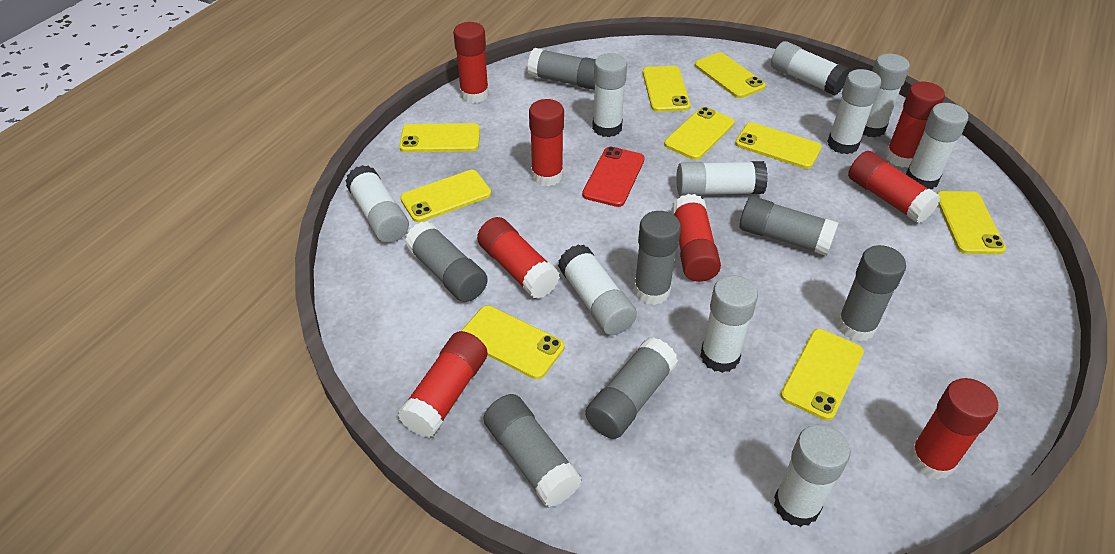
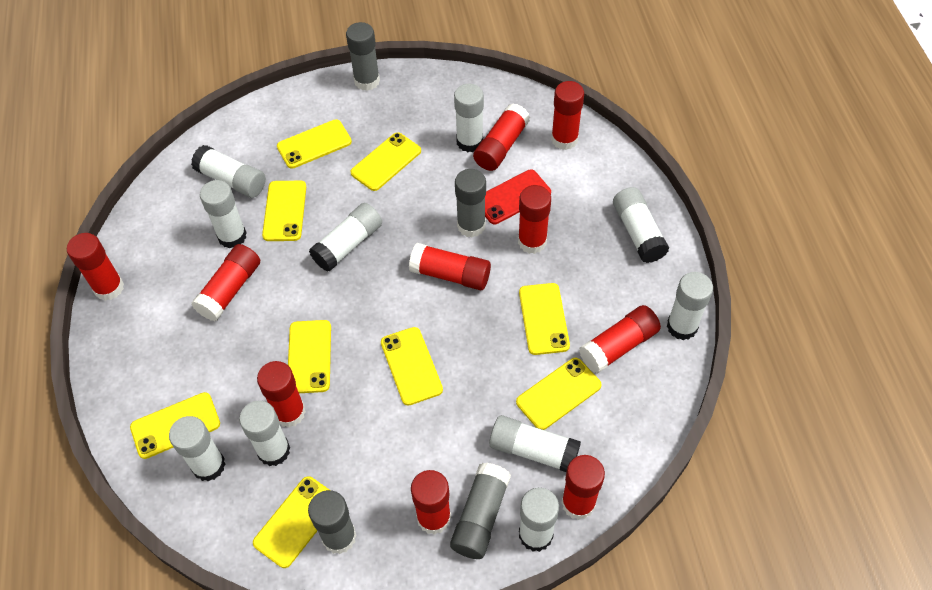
grey glue stick: 7 -> 4
red glue stick: 8 -> 10

